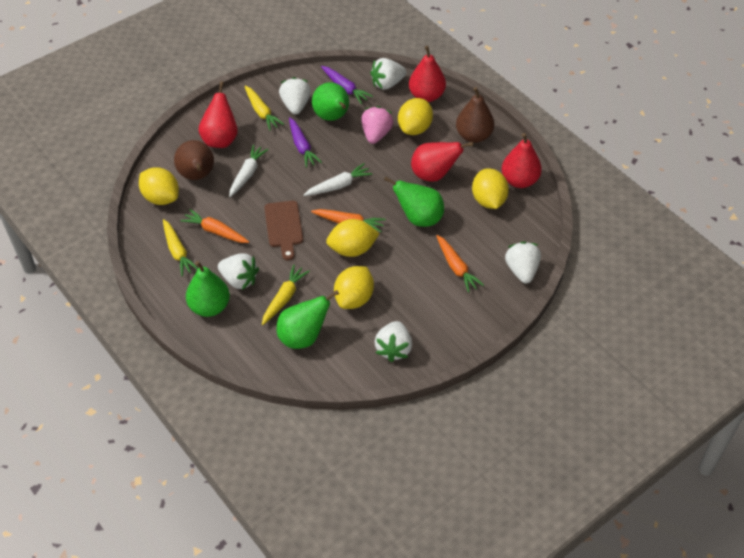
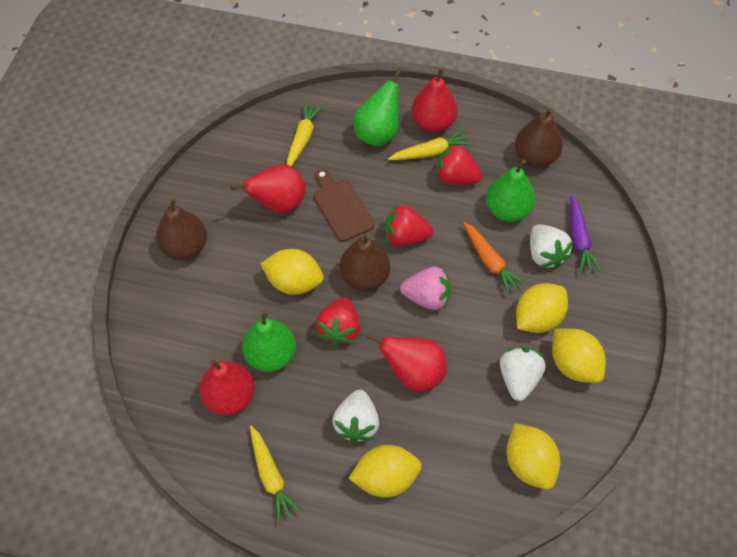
brown pear: 2 -> 3
green pear: 4 -> 3
orange carrot: 3 -> 1
purple carrot: 2 -> 1
red strawberry: 0 -> 3
white carrot: 2 -> 0
white strawberry: 5 -> 3

